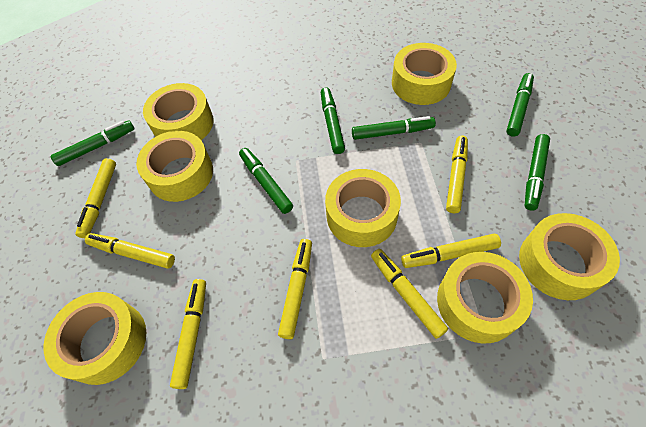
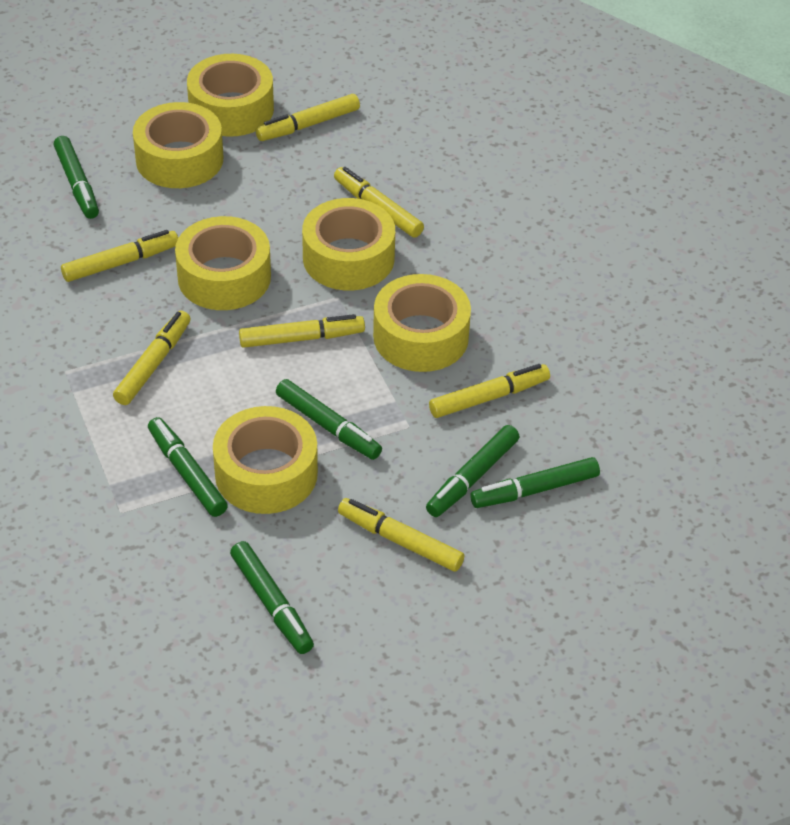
yellow tape: 7 -> 6

